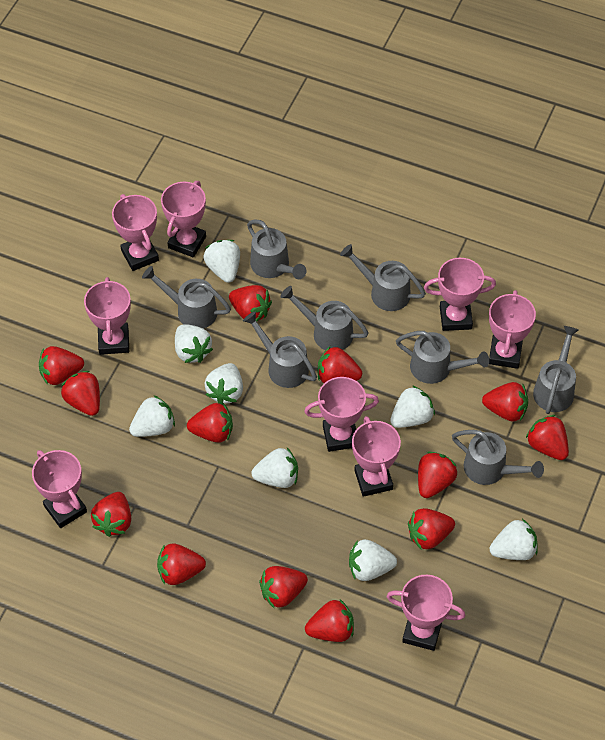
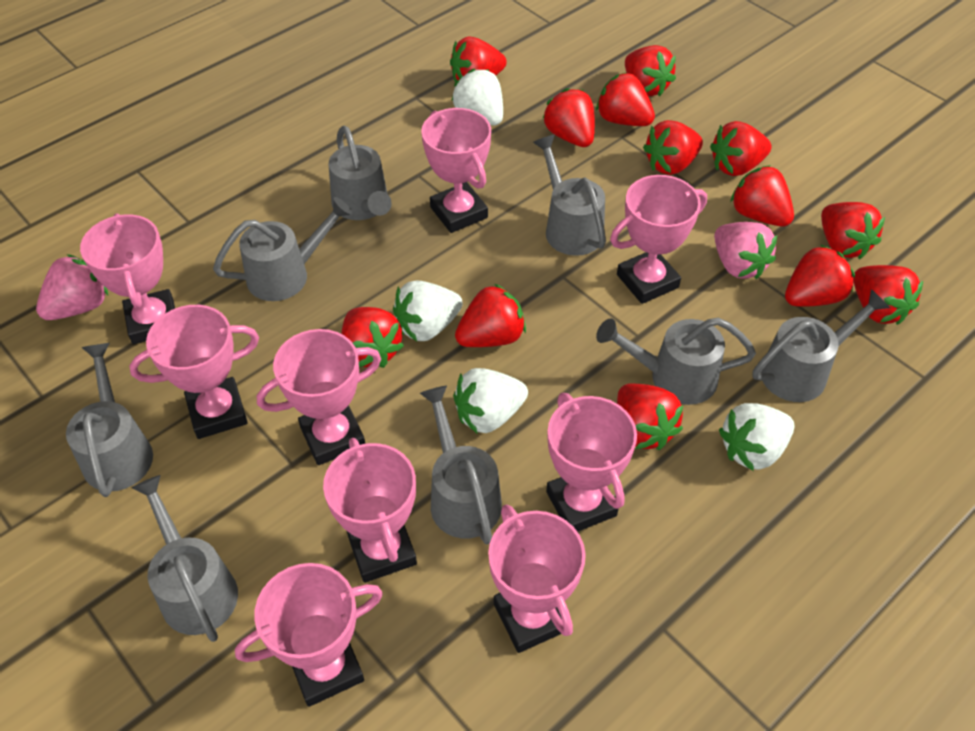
pink strawberry: 0 -> 2
white strawberry: 8 -> 4

